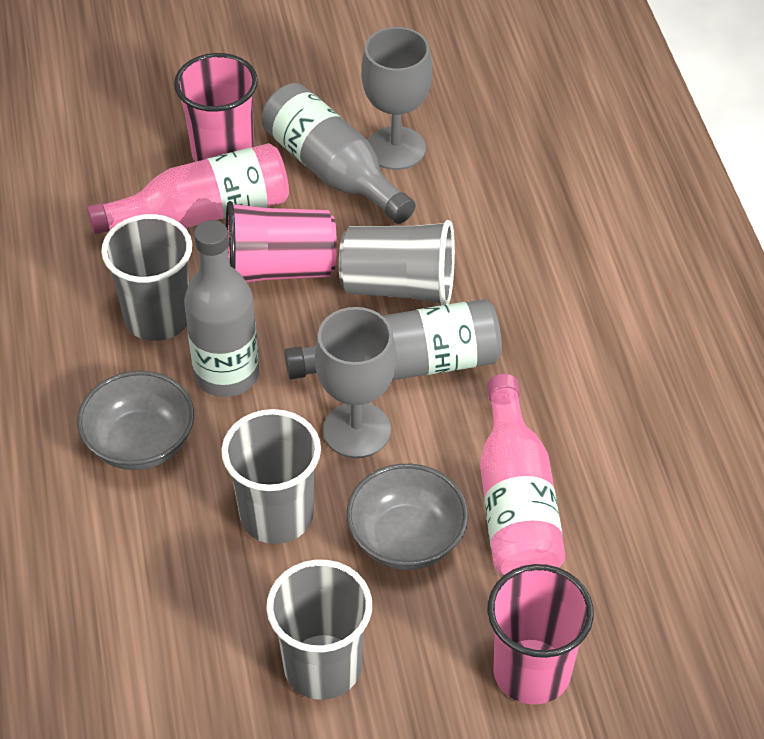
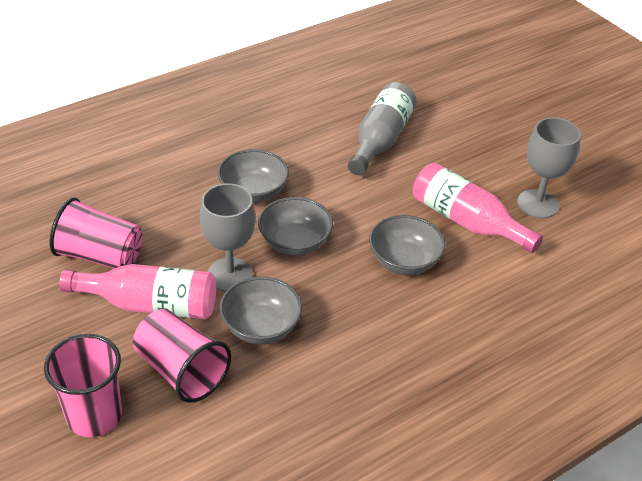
grey bottle: 3 -> 1
grey bowl: 2 -> 4
grey cup: 4 -> 0

